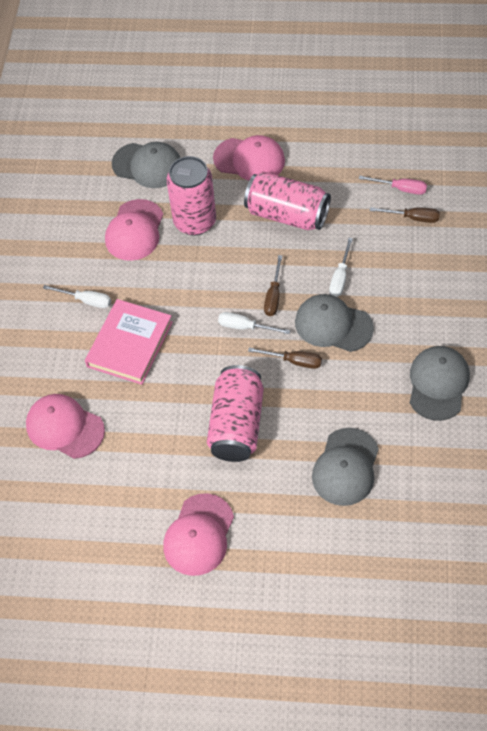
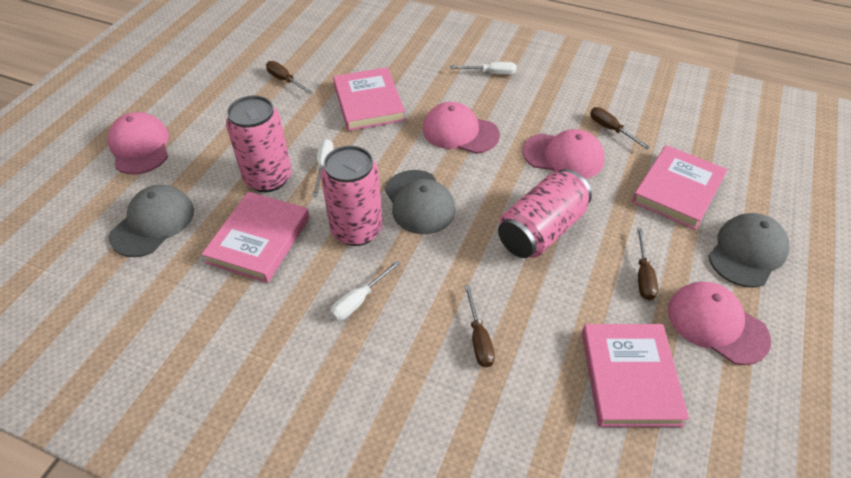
brown screwdriver: 3 -> 4
grey cap: 4 -> 3
pink book: 1 -> 4
pink screwdriver: 1 -> 0

